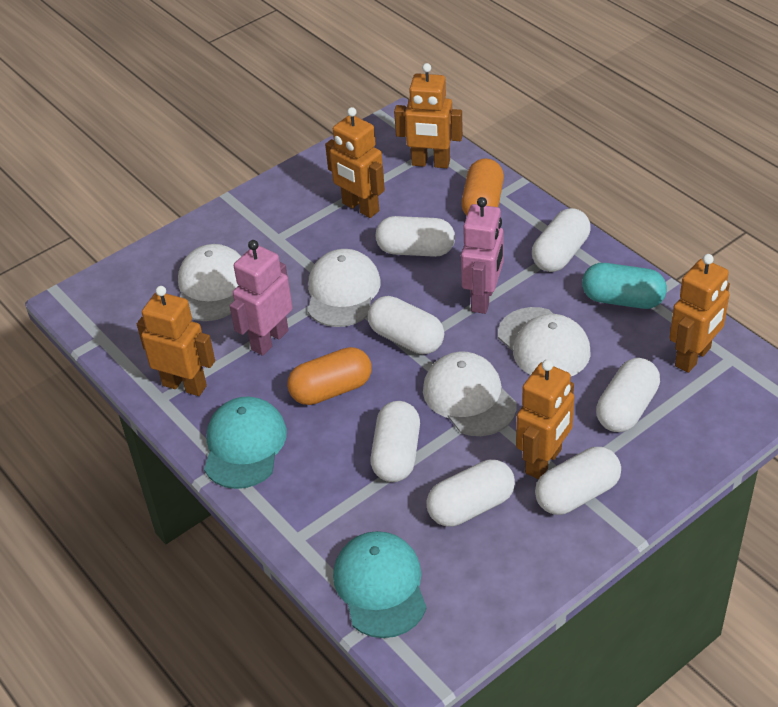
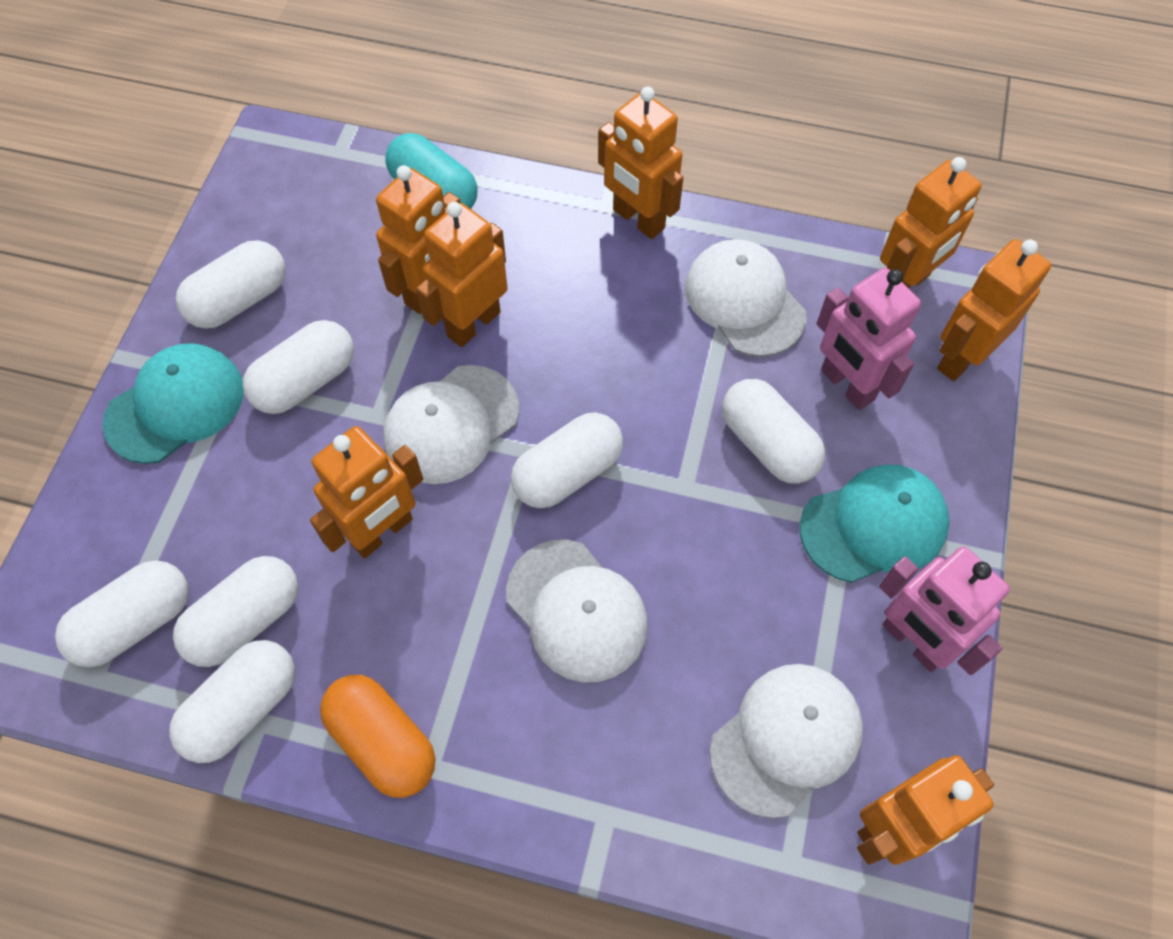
orange capsule: 2 -> 1
orange robot: 5 -> 7

